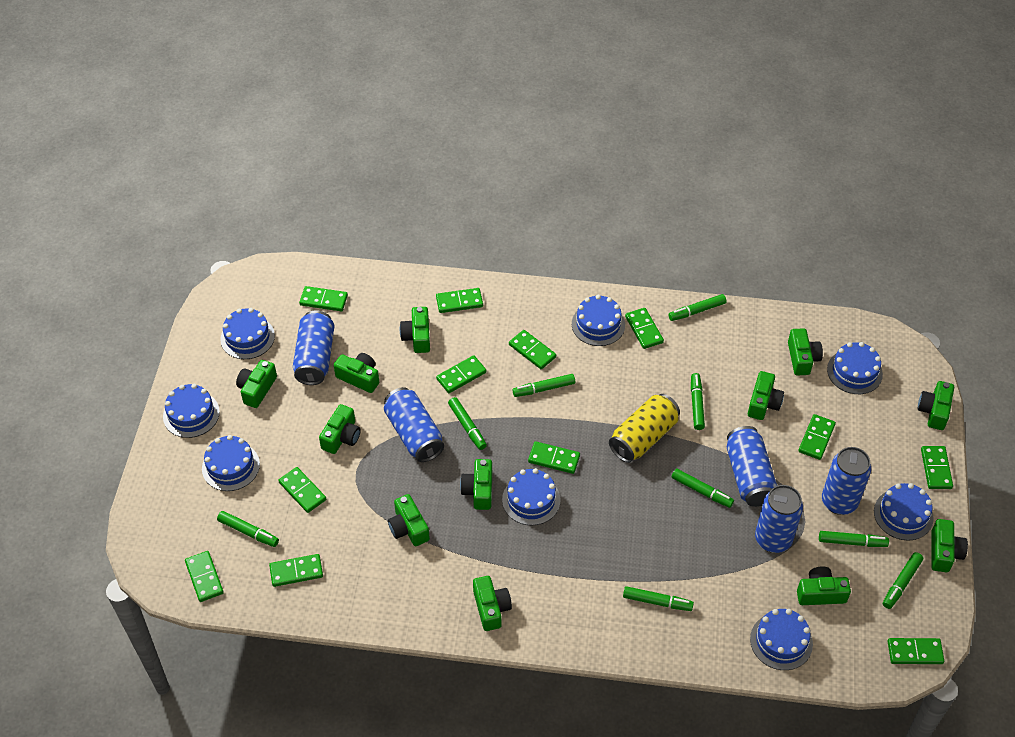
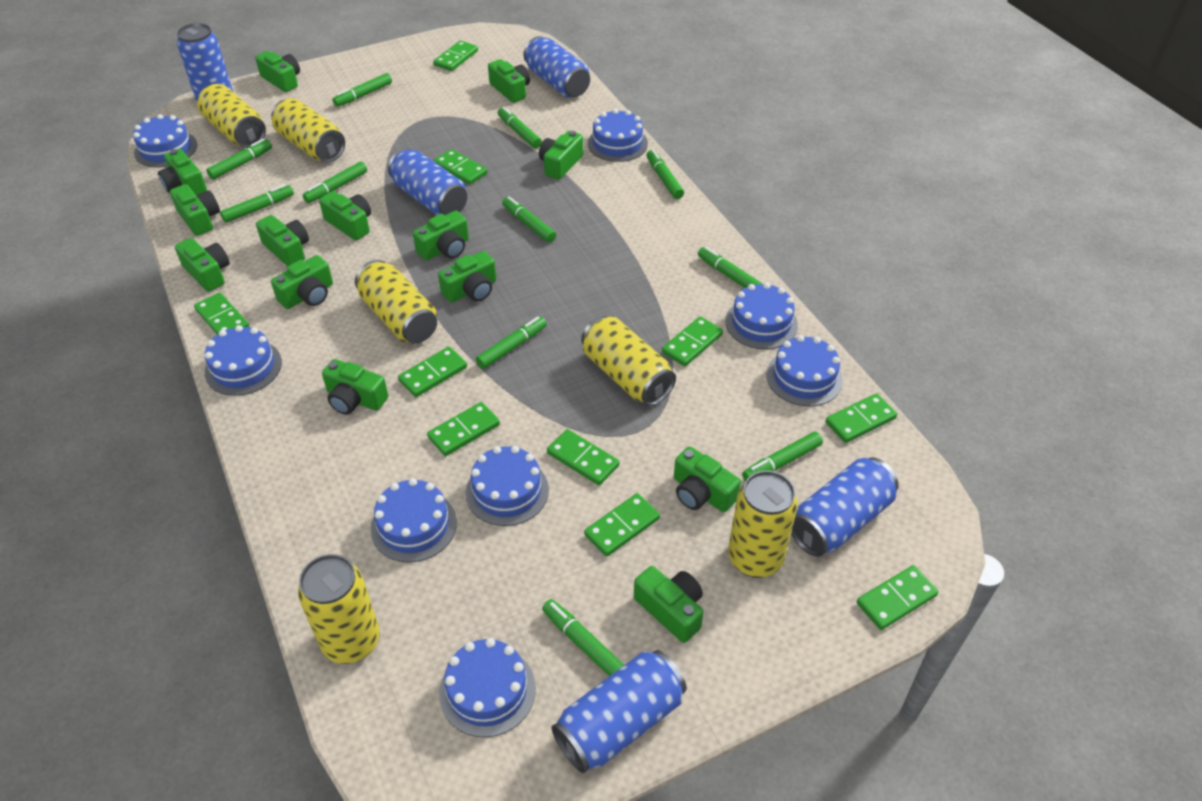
green camera: 12 -> 14
green domino: 12 -> 10
green marker: 9 -> 11
yellow can: 1 -> 6

